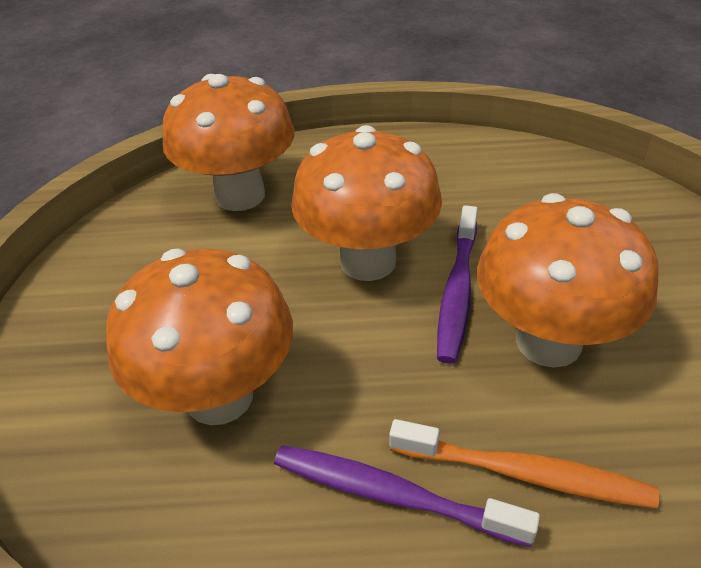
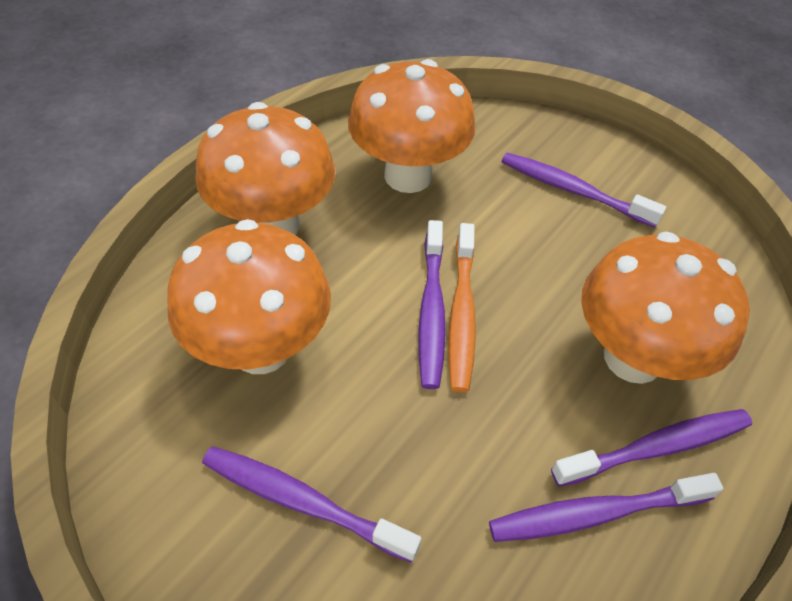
purple toothbrush: 2 -> 5

